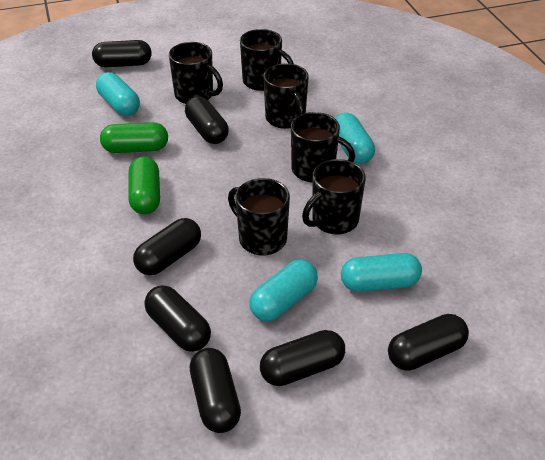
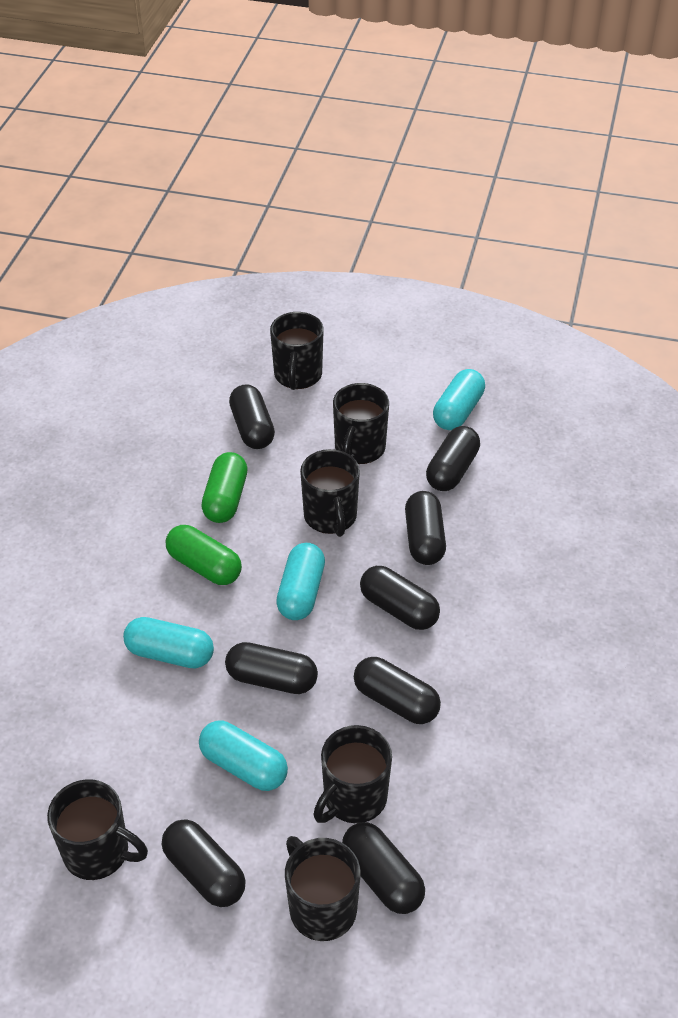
black capsule: 7 -> 8

